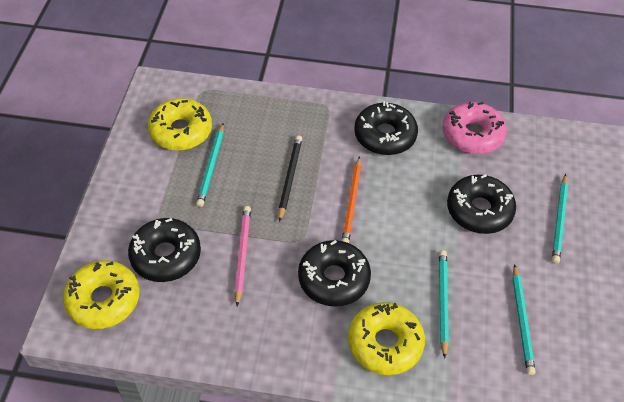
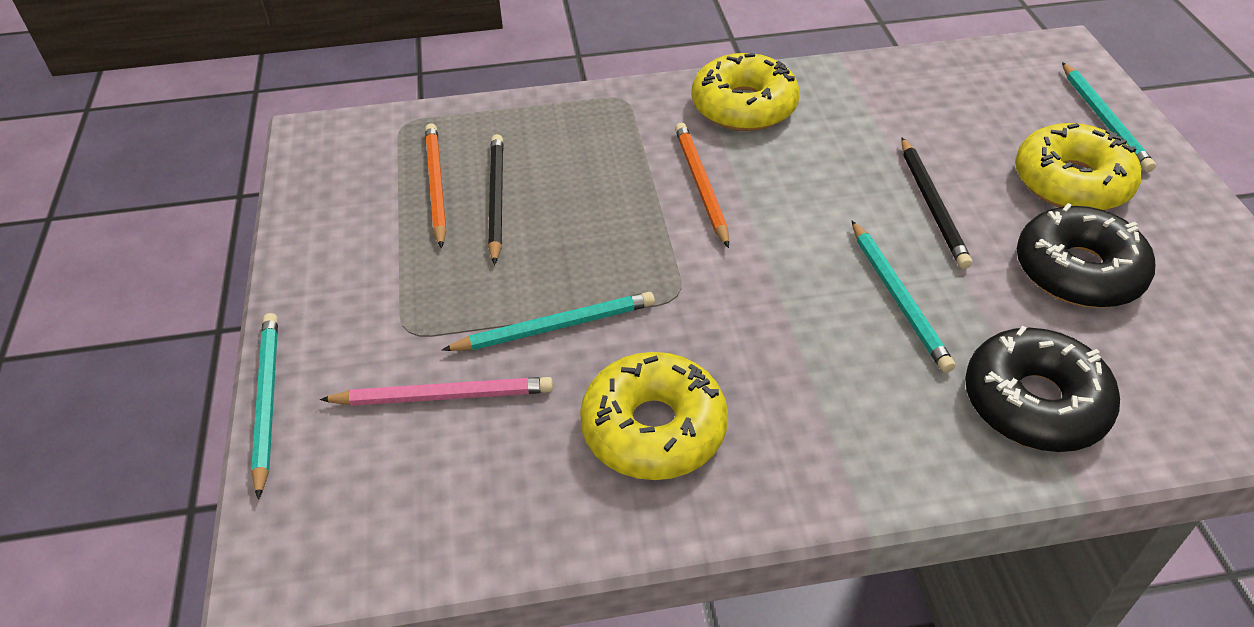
black donut: 4 -> 2
black pencil: 1 -> 2
orange pencil: 1 -> 2
pink donut: 1 -> 0

